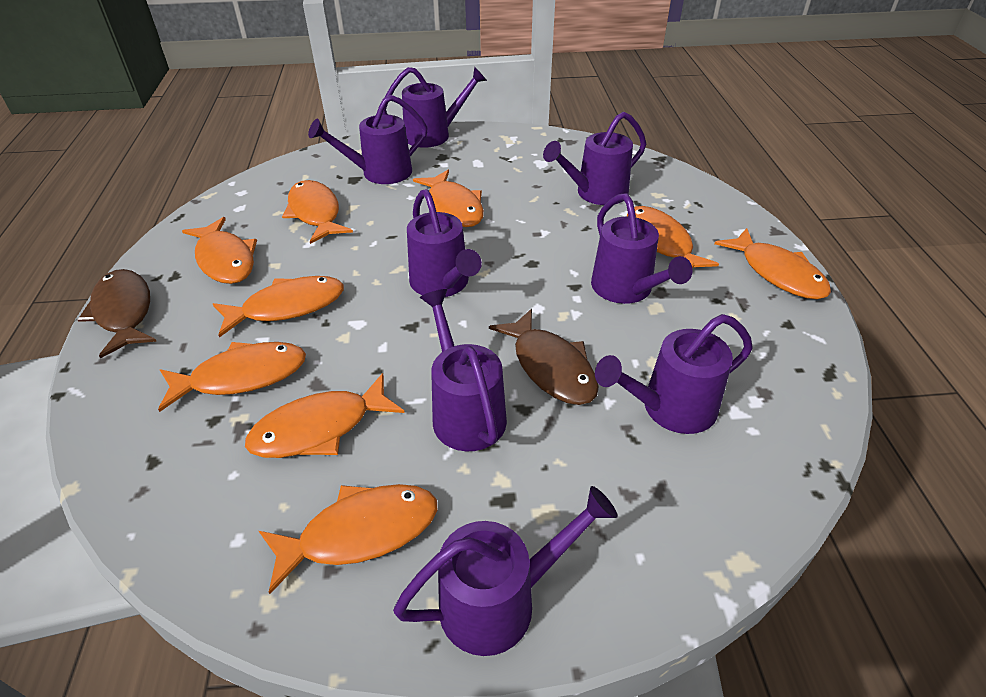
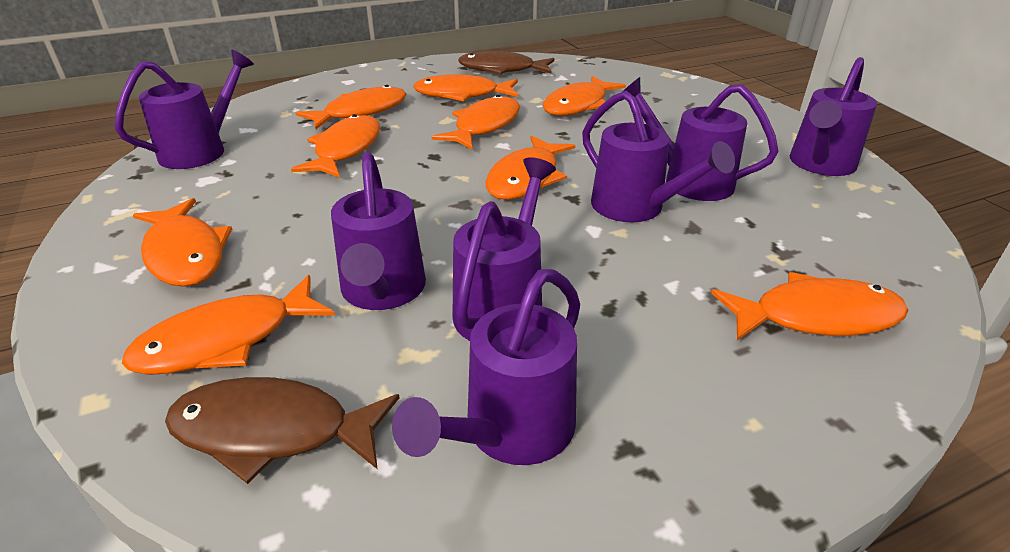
purple watering can: 8 -> 7

